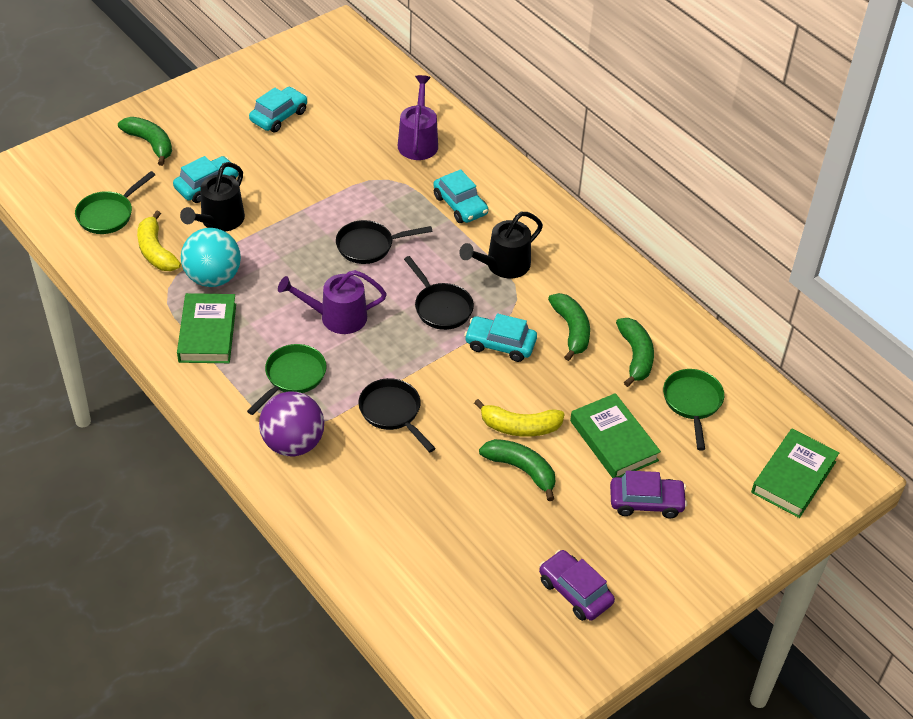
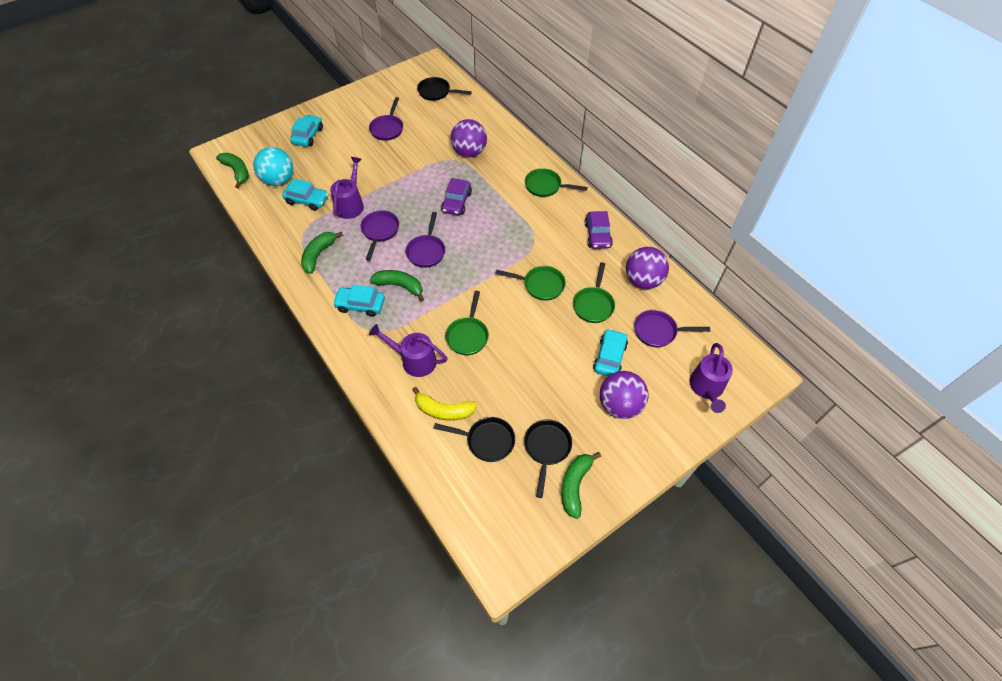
black watering can: 2 -> 0
green book: 3 -> 0
green pan: 3 -> 4
purple ball: 1 -> 3
purple pan: 0 -> 4
purple watering can: 2 -> 3
yellow banana: 2 -> 1

